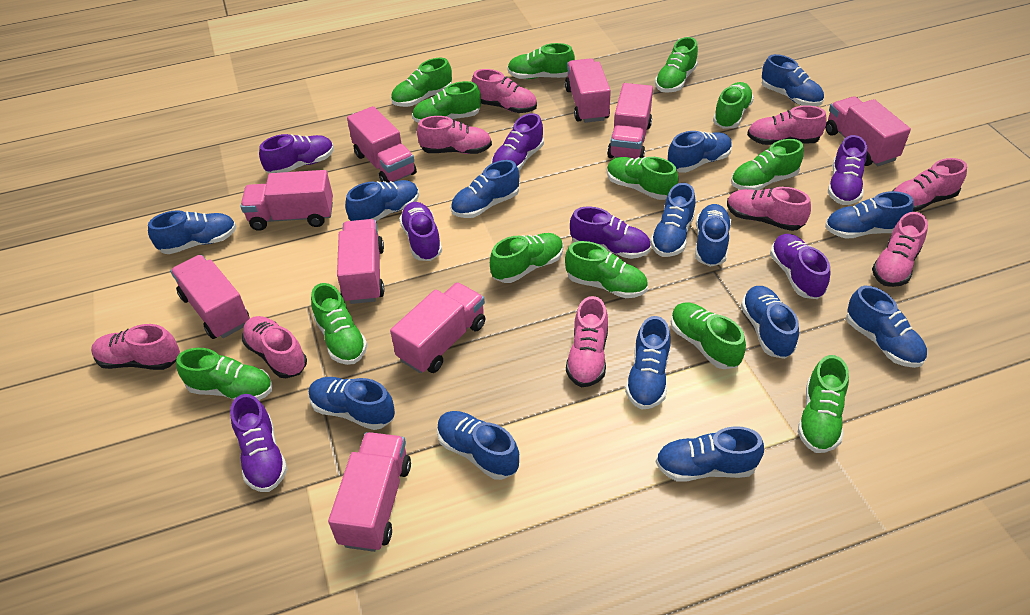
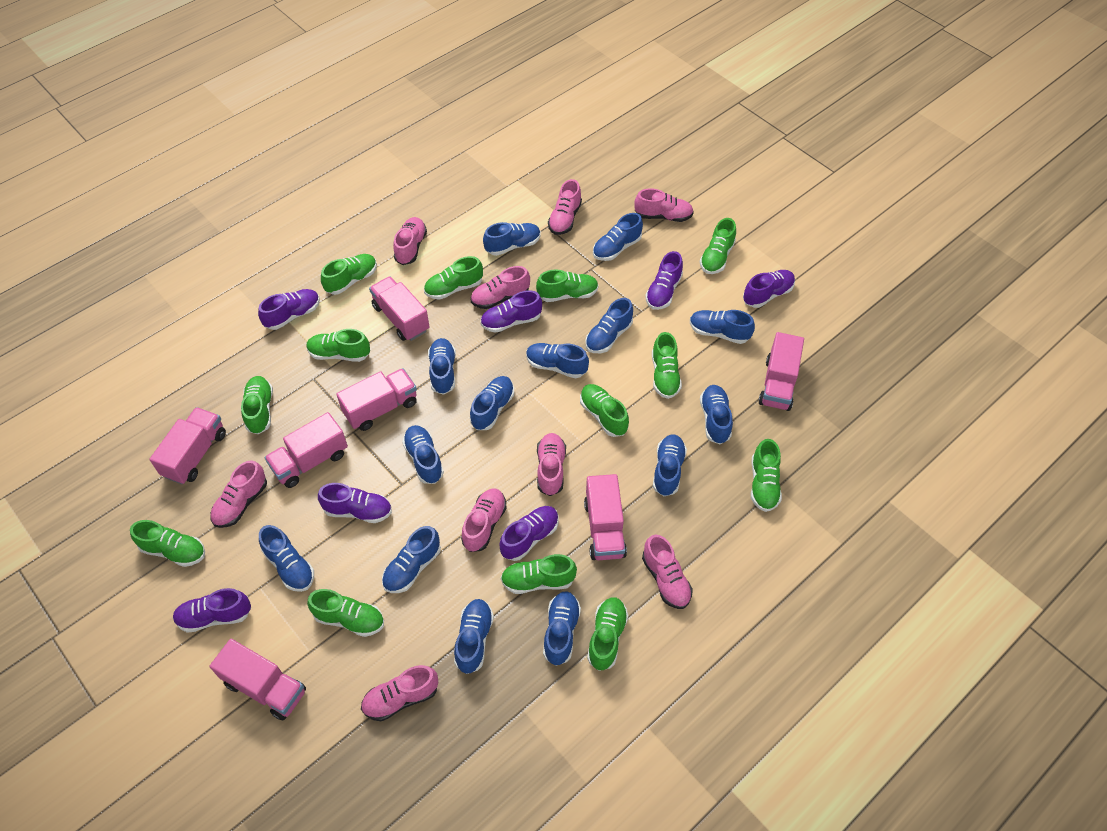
pink truck: 9 -> 7

